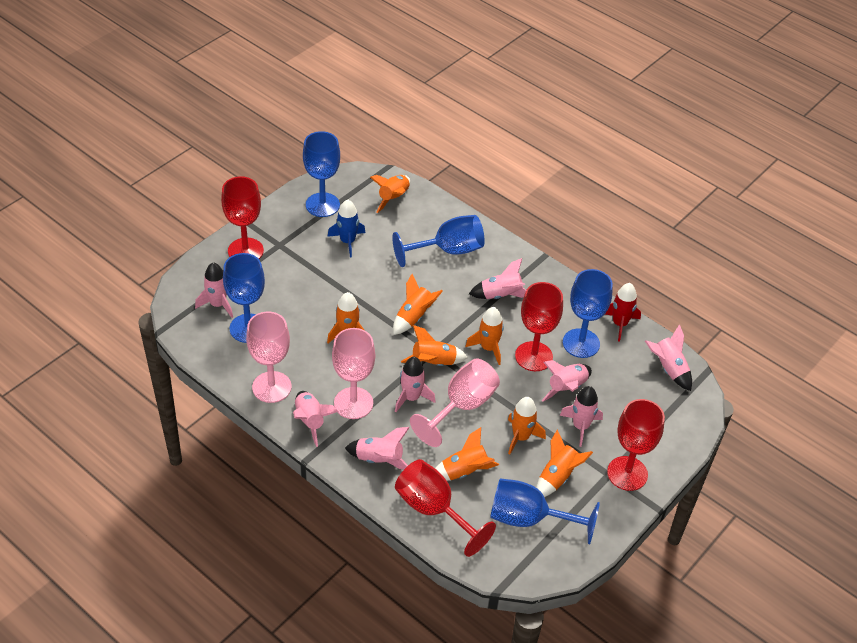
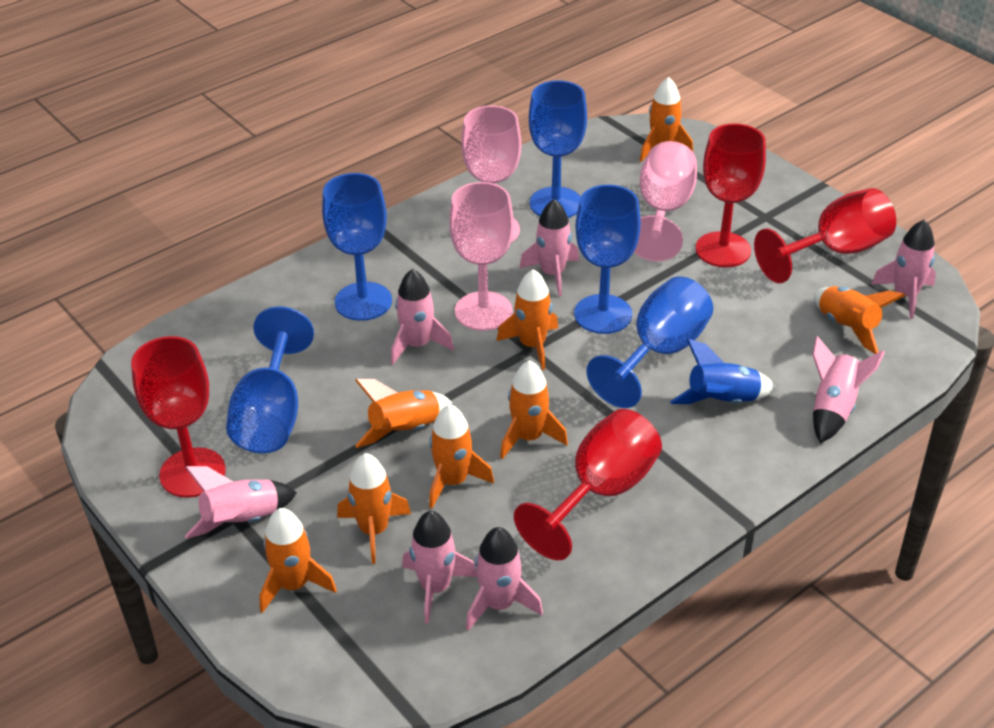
pink rocket: 8 -> 7
red rocket: 1 -> 0

